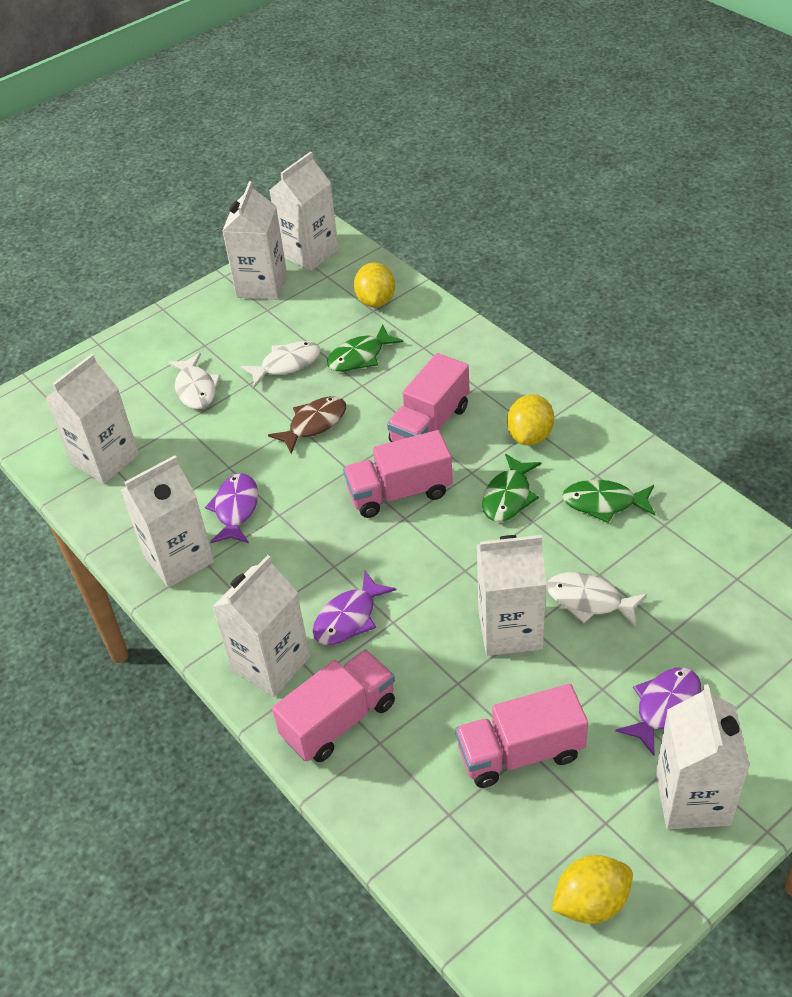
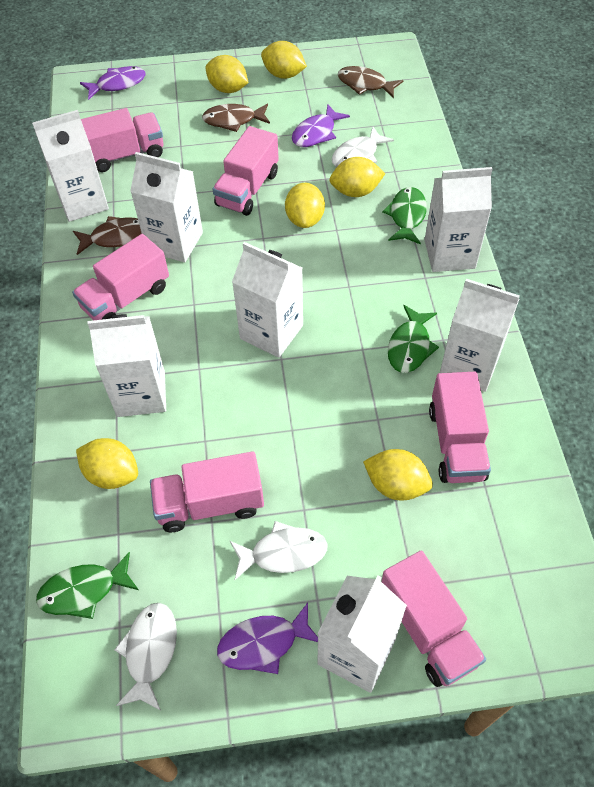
brown fish: 1 -> 3
pink truck: 4 -> 6
yellow lemon: 3 -> 6

